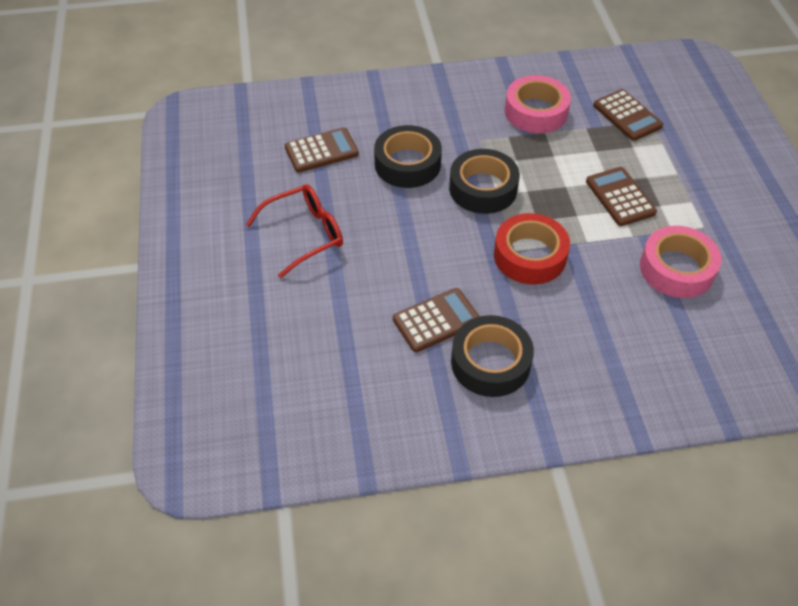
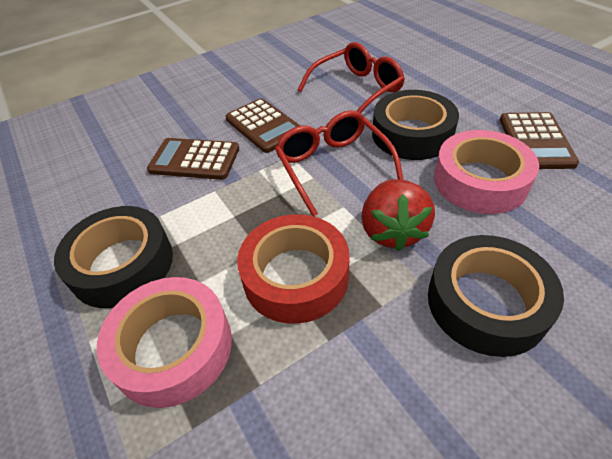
brown calculator: 4 -> 3
red glasses: 1 -> 2
red strawberry: 0 -> 1

